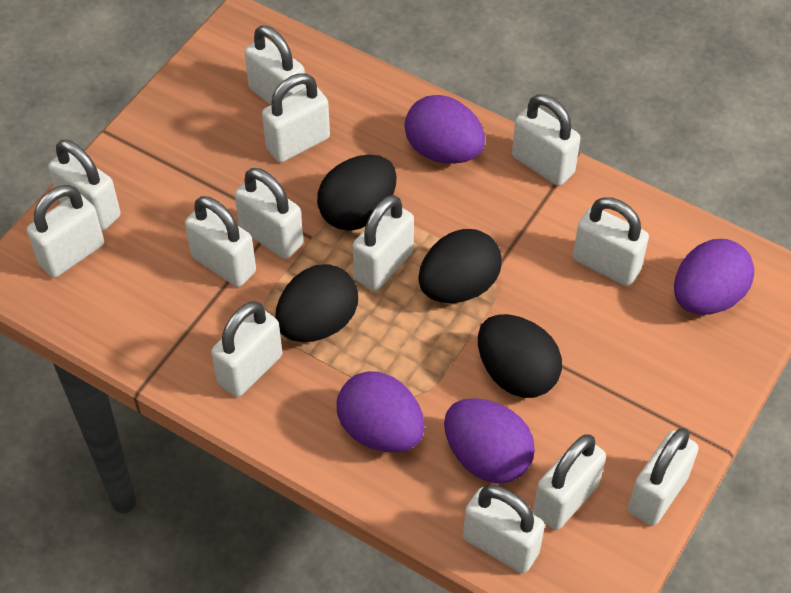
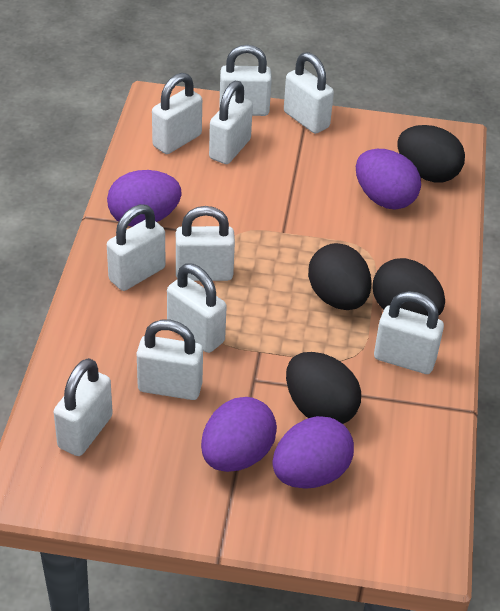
white padlock: 13 -> 10

